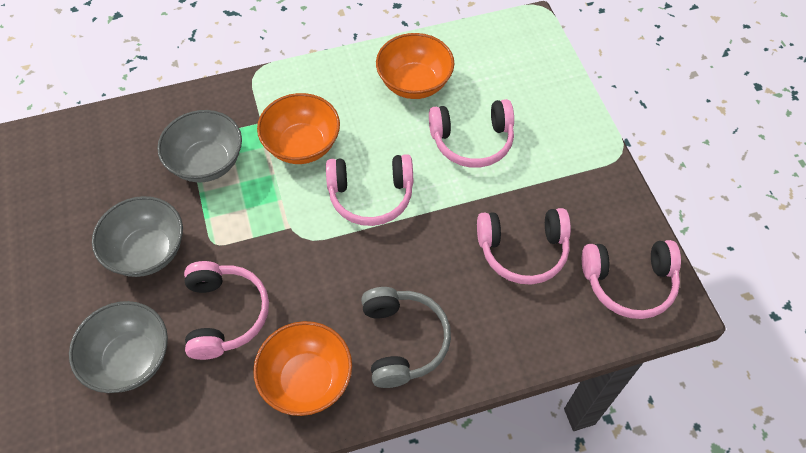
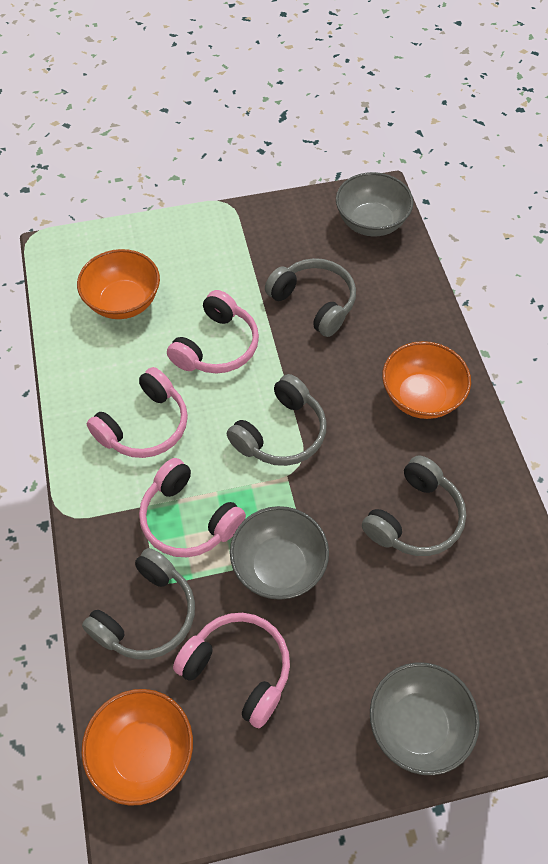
grey headphones: 1 -> 4
pink headphones: 5 -> 4

